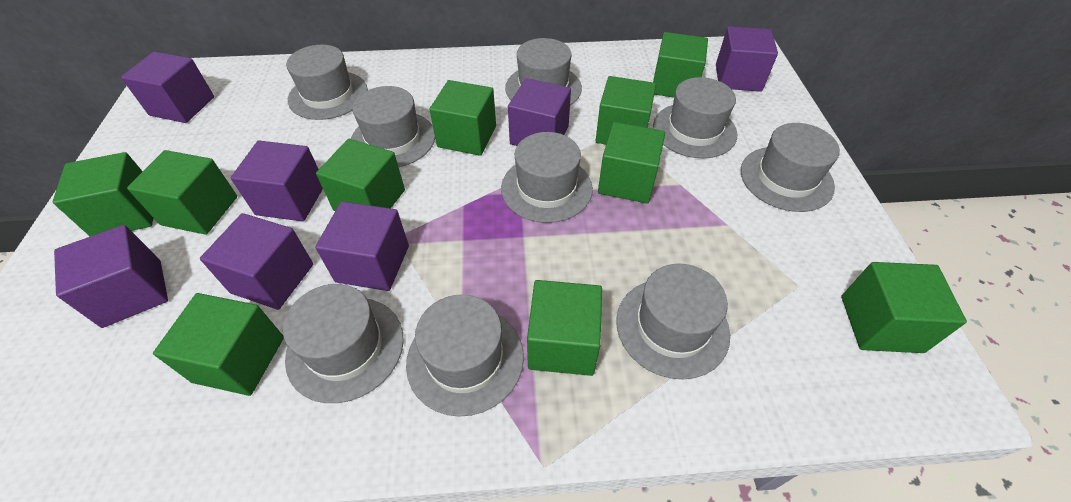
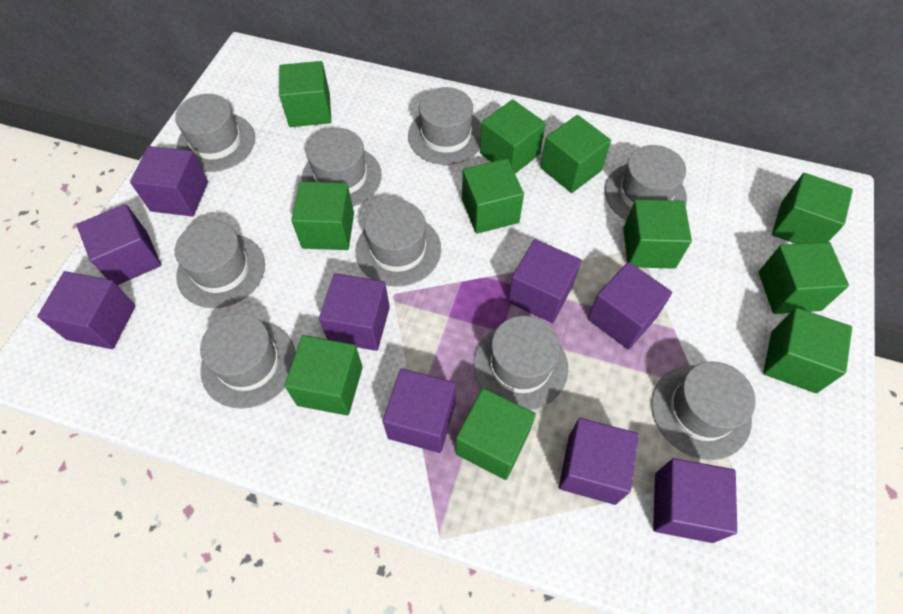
green cube: 10 -> 11
purple cube: 7 -> 9

